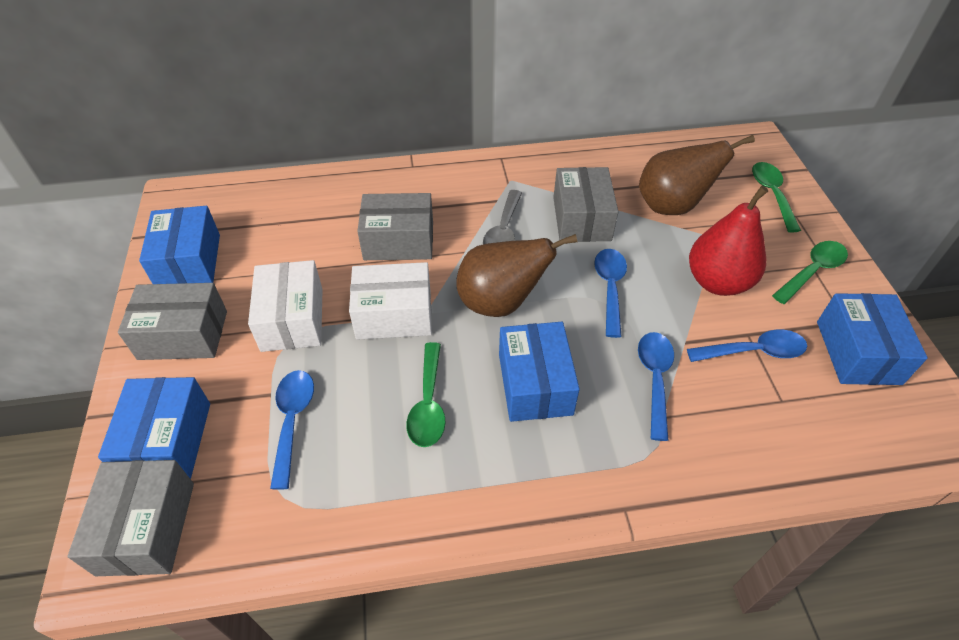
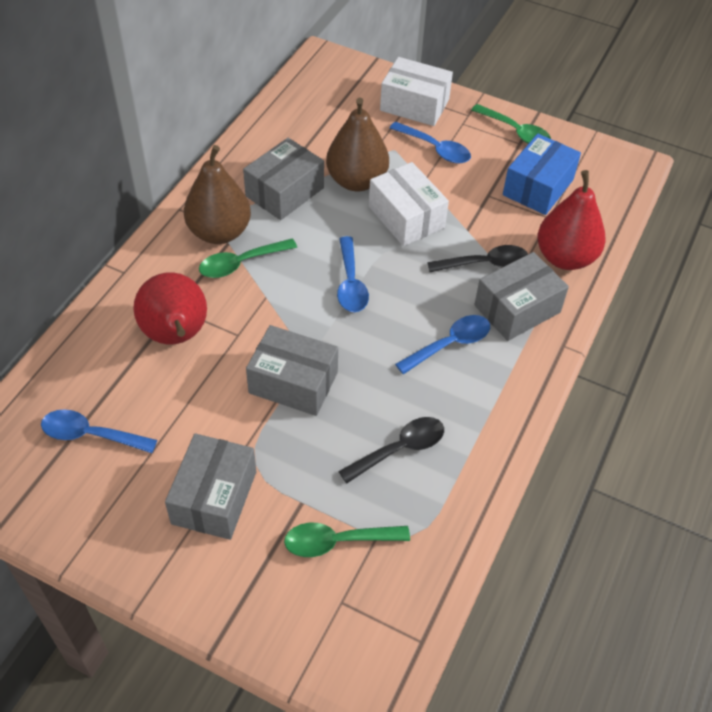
black spoon: 0 -> 2
blue box: 4 -> 1
grey spoon: 1 -> 0
red pear: 1 -> 2

